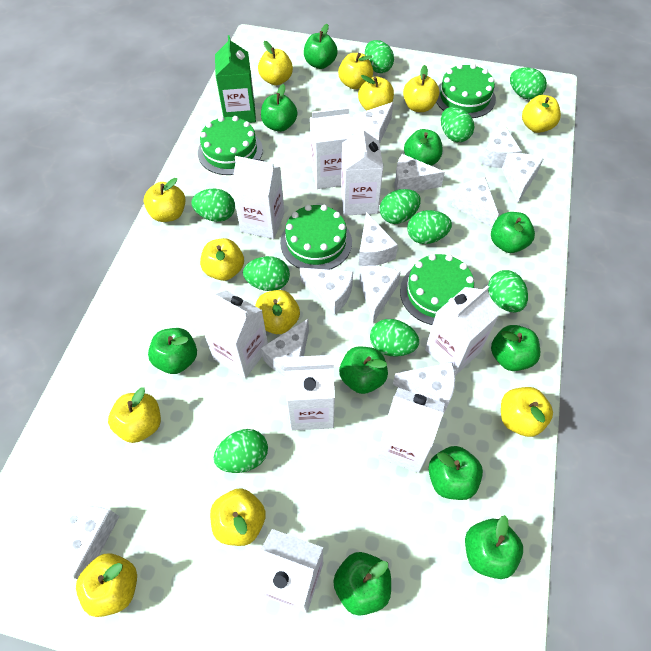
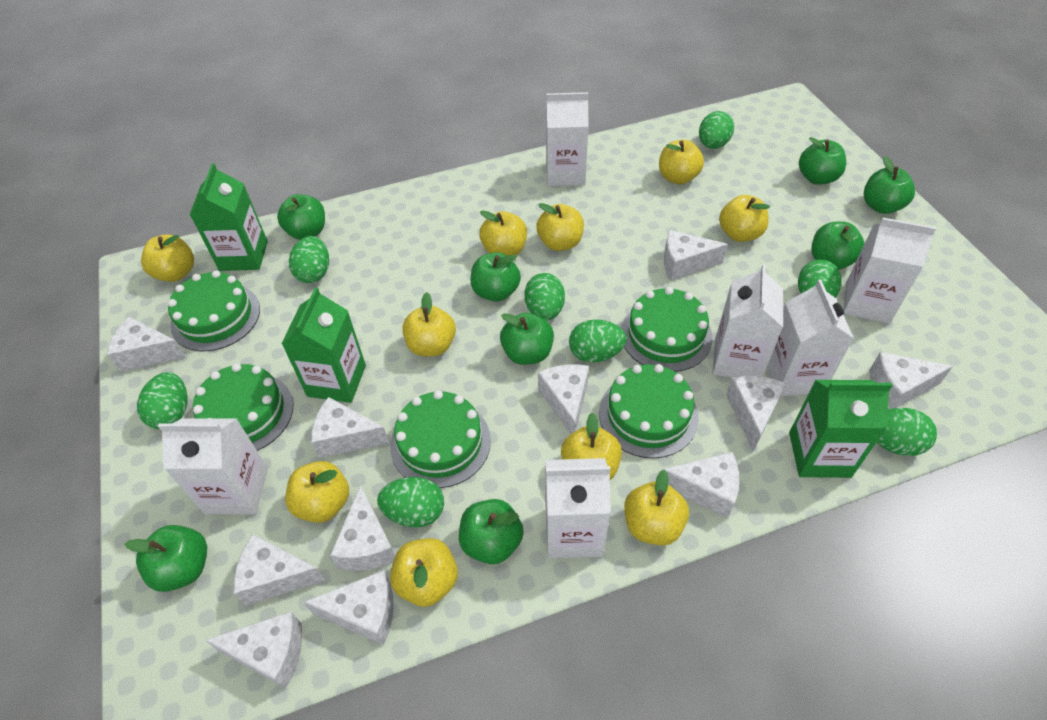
green apple: 10 -> 8
green cake: 4 -> 5
green carton: 1 -> 3
green egg: 10 -> 8
white carton: 8 -> 6
yellow apple: 12 -> 10

